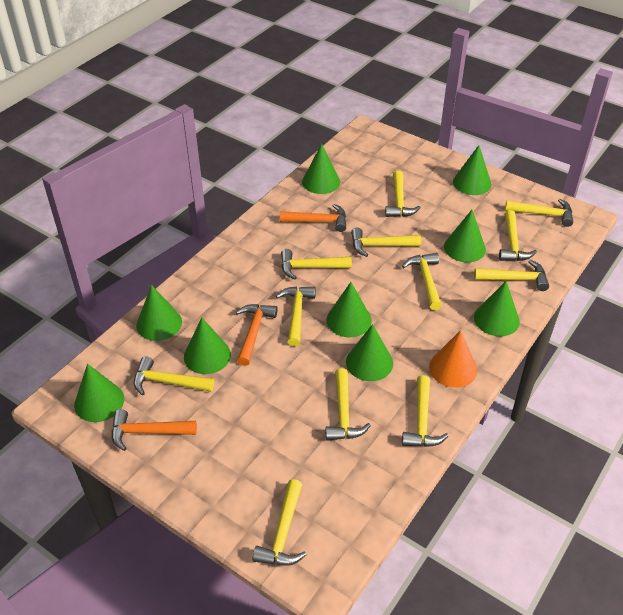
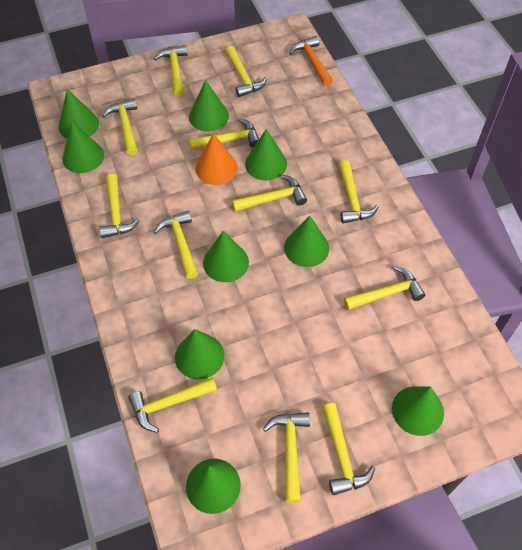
orange hammer: 3 -> 1

